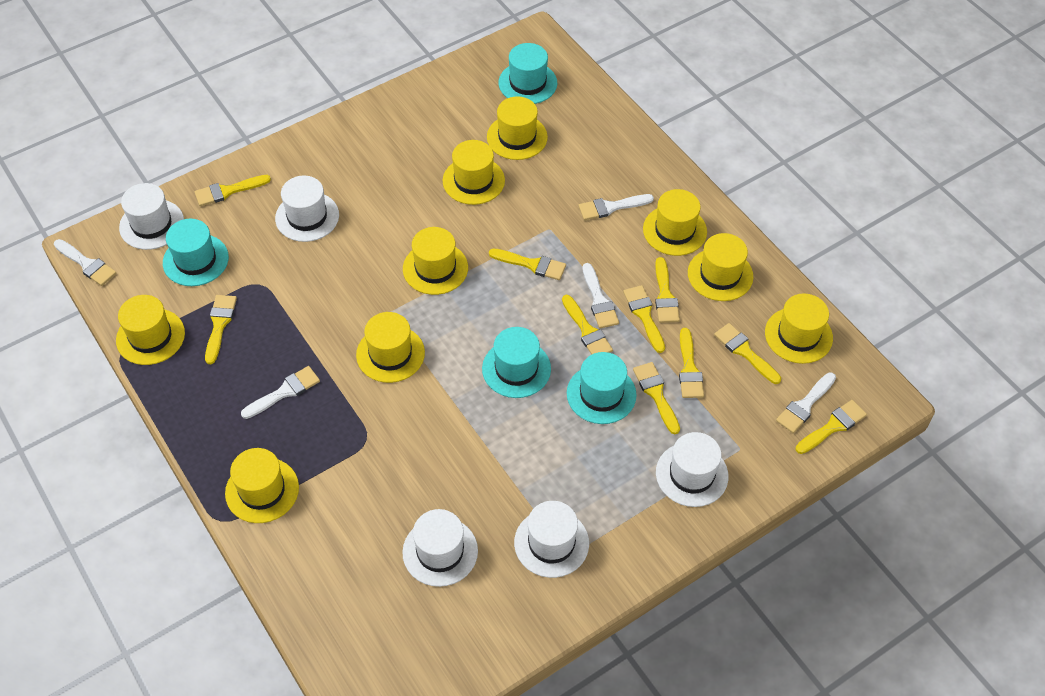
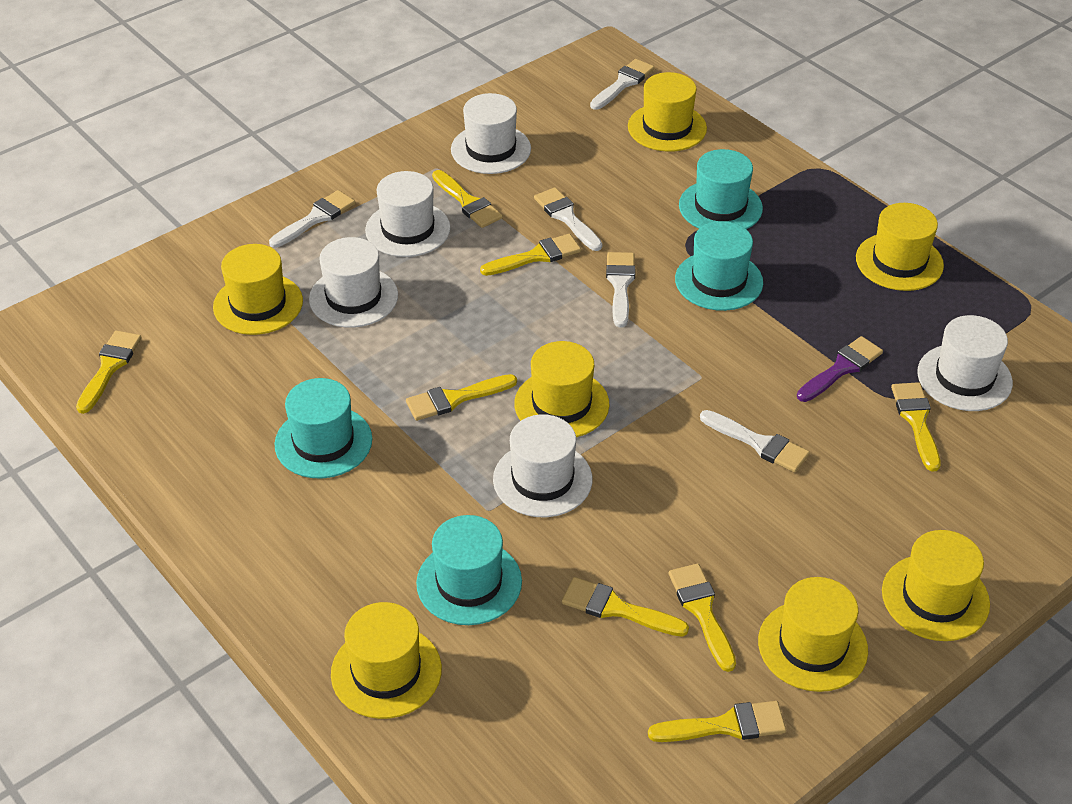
purple brush: 0 -> 1
yellow brush: 10 -> 8
yellow hat: 9 -> 7

